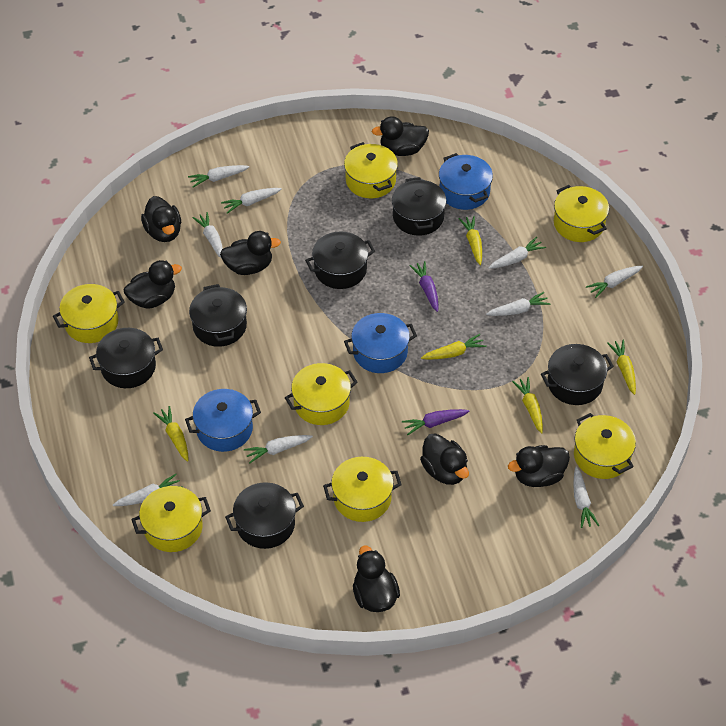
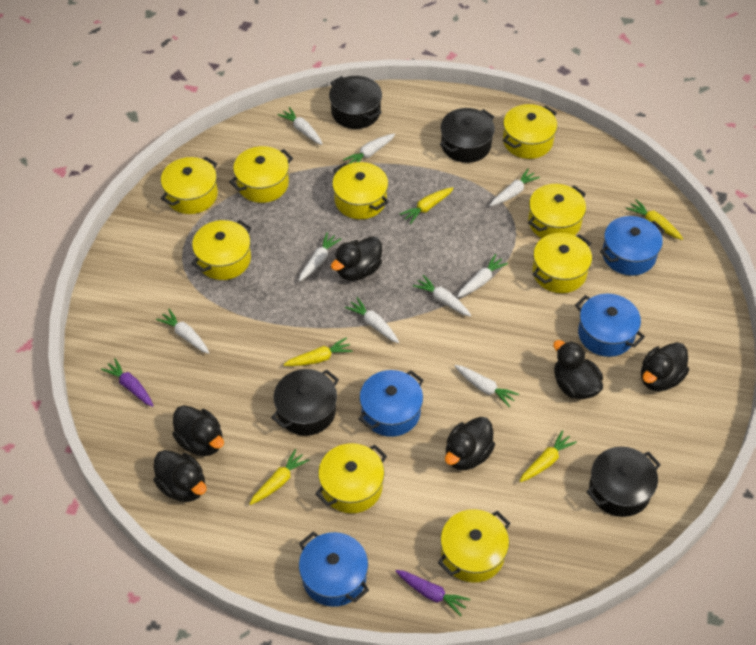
black duck: 7 -> 6
black pot: 6 -> 4
blue pot: 3 -> 4
yellow pot: 7 -> 9

